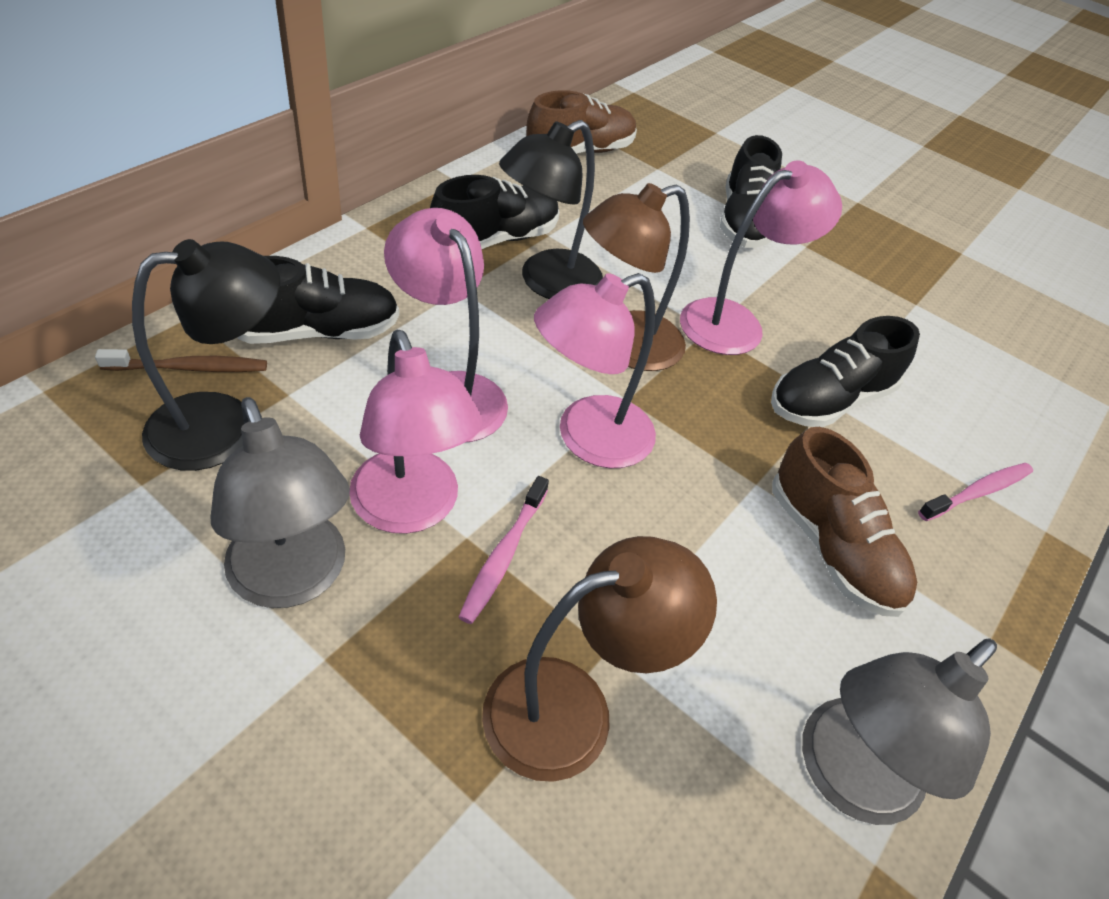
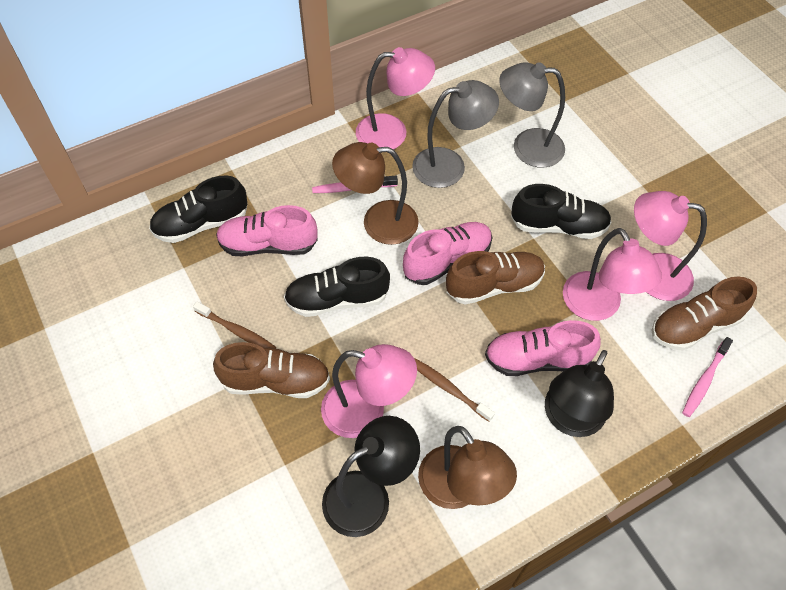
black shoe: 4 -> 3
brown shoe: 2 -> 3
brown toothbrush: 1 -> 2
pink shoe: 0 -> 3

